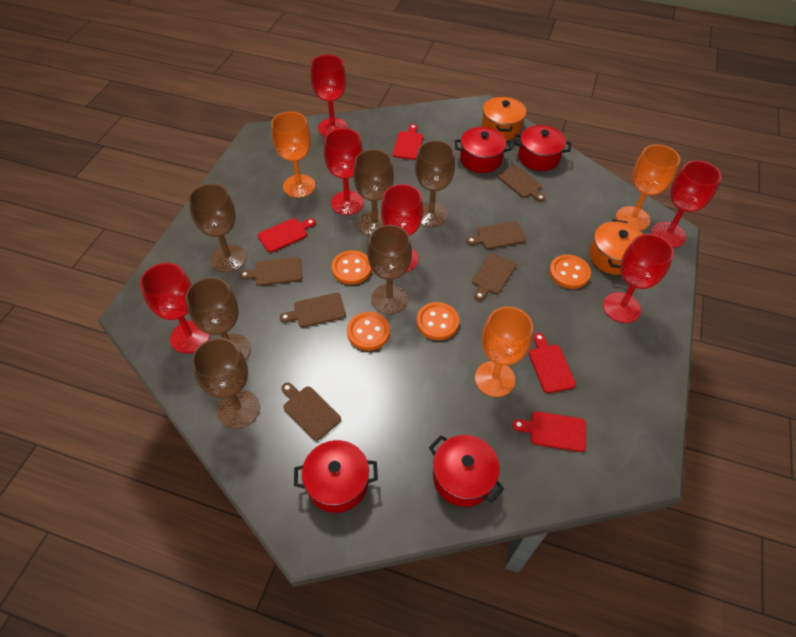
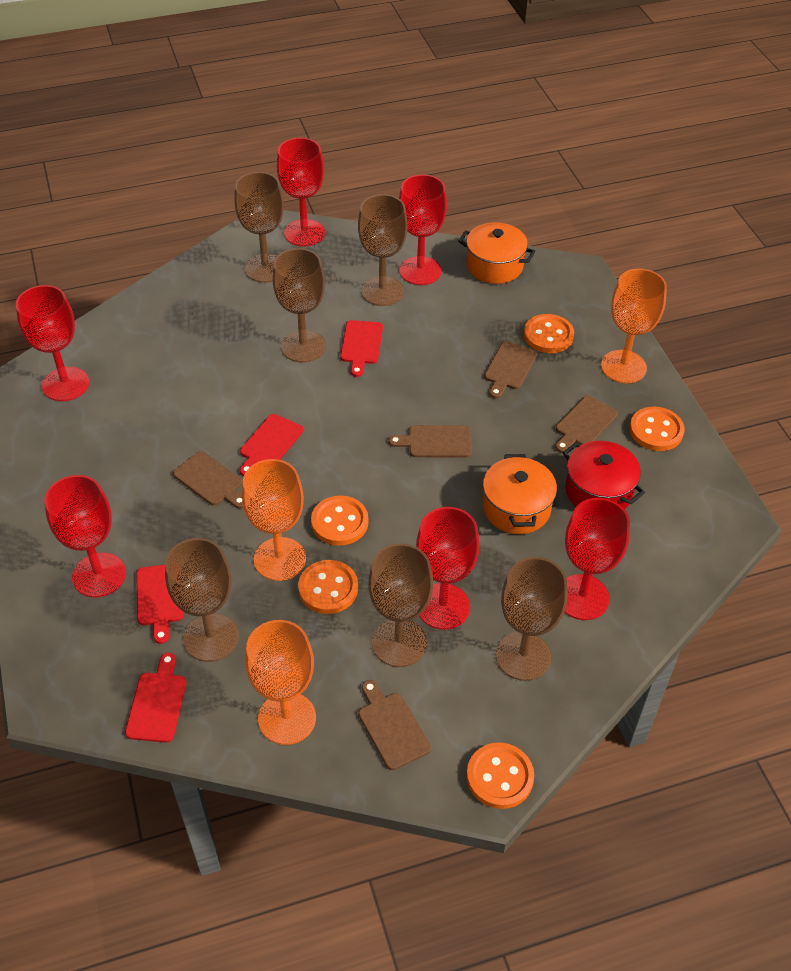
brown cutting board: 6 -> 5
orange button: 4 -> 5
red pot: 4 -> 1

